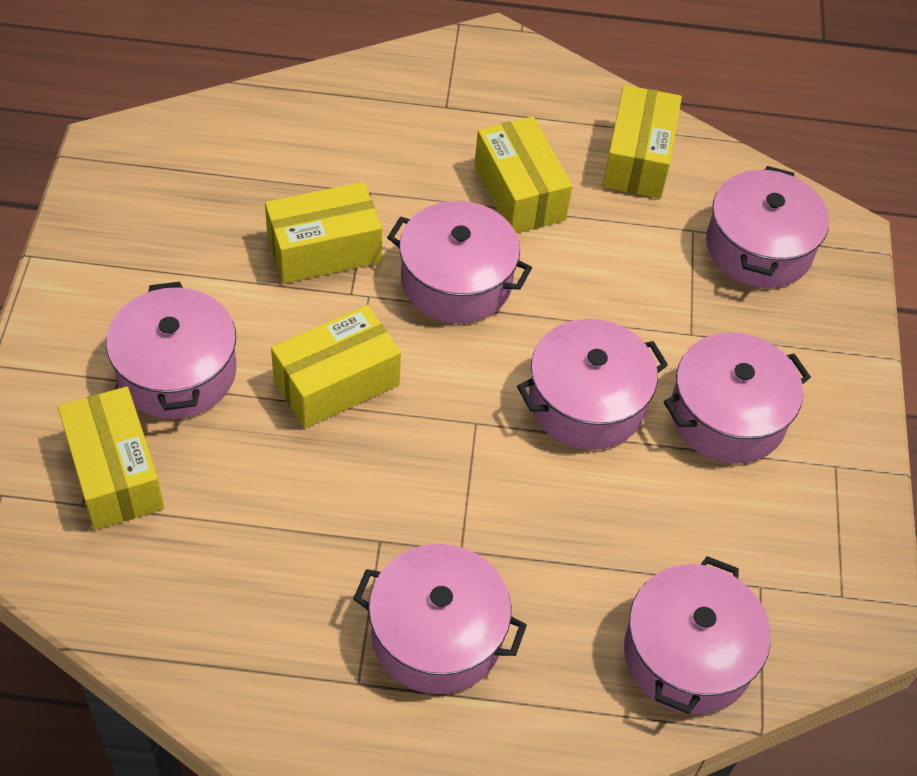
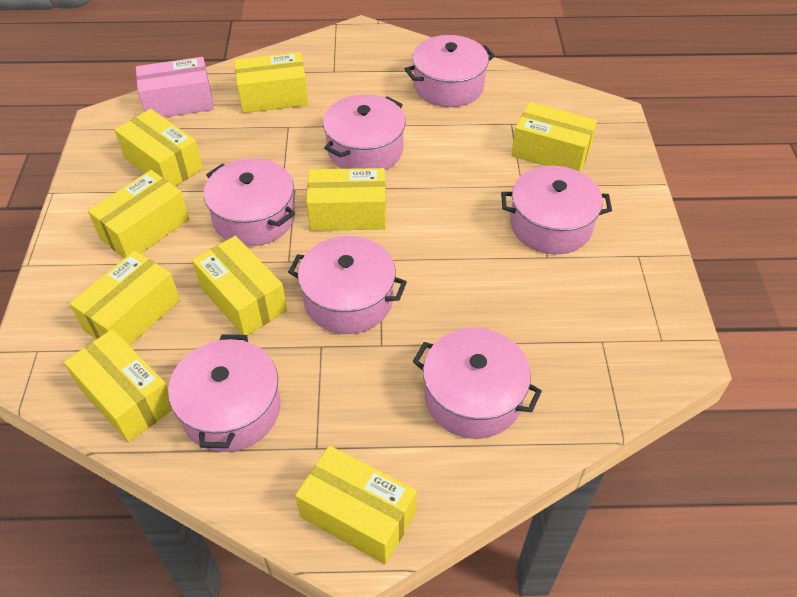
pink box: 0 -> 1
yellow box: 5 -> 9

